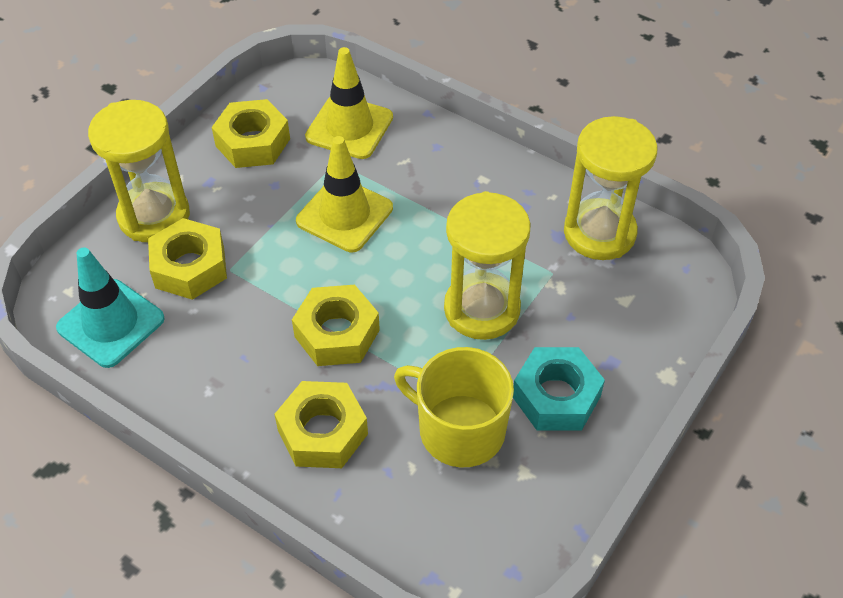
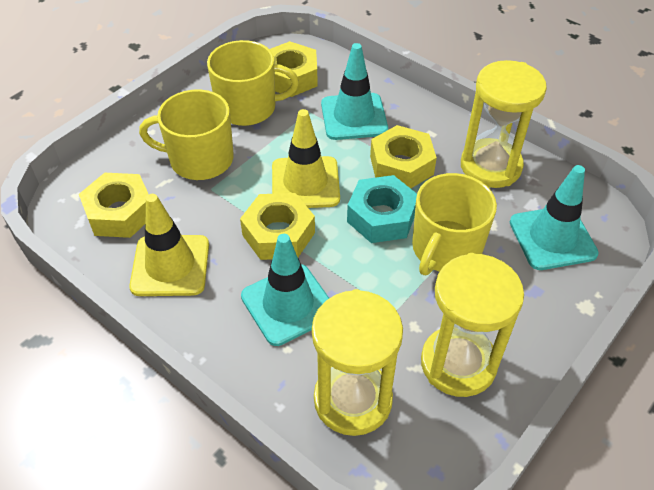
turquoise traffic cone: 1 -> 3
yellow mug: 1 -> 3

